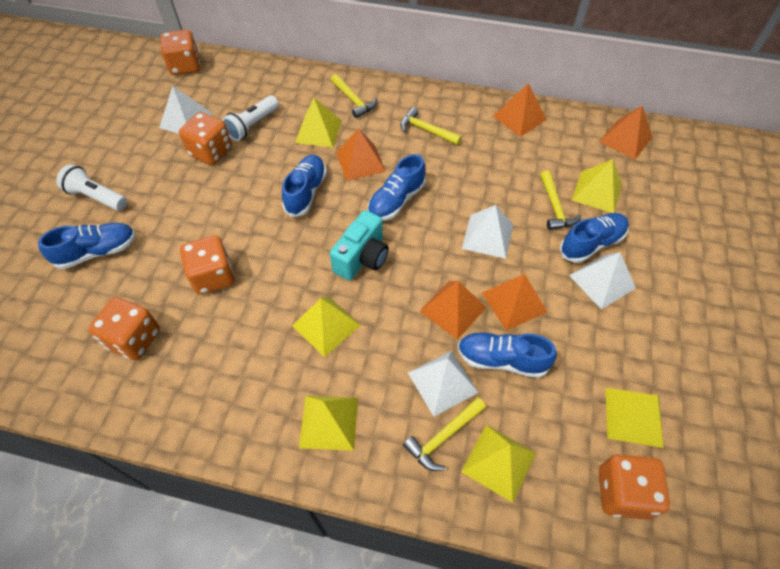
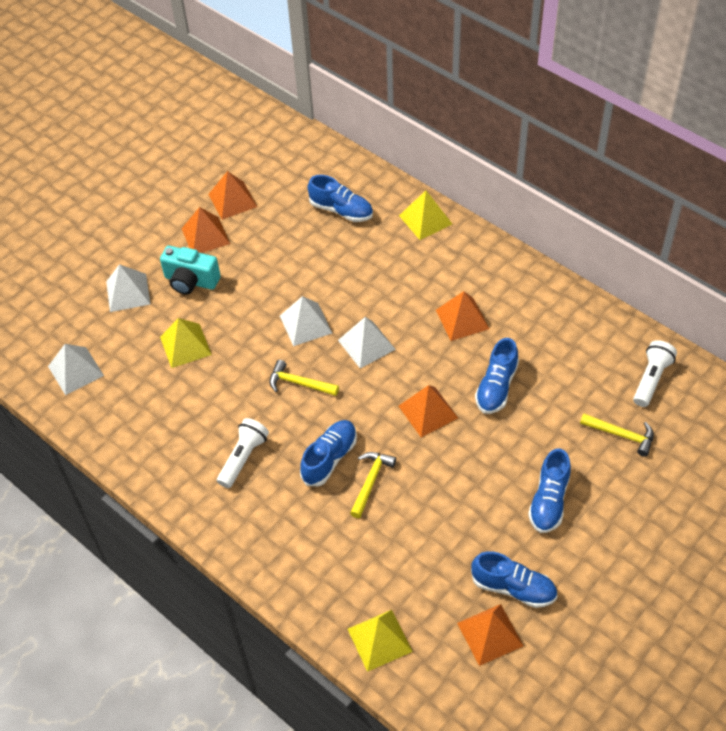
orange dice: 5 -> 0
yellow hammer: 4 -> 3
yellow pyramid: 6 -> 3

